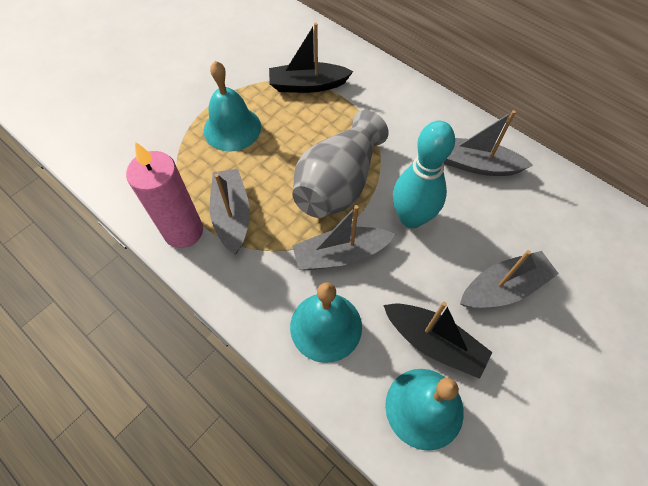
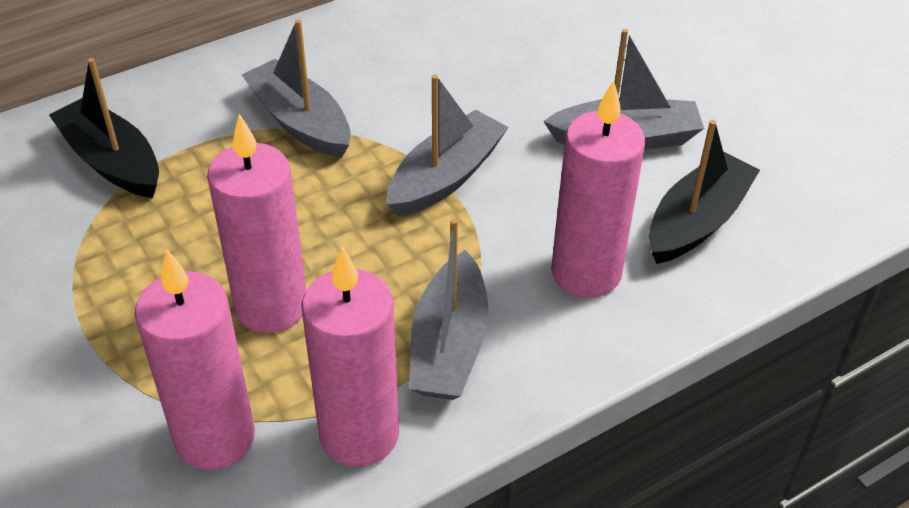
grey vase: 1 -> 0
pink candle: 1 -> 4
turquoise bell: 3 -> 0
turquoise bowling pin: 1 -> 0

